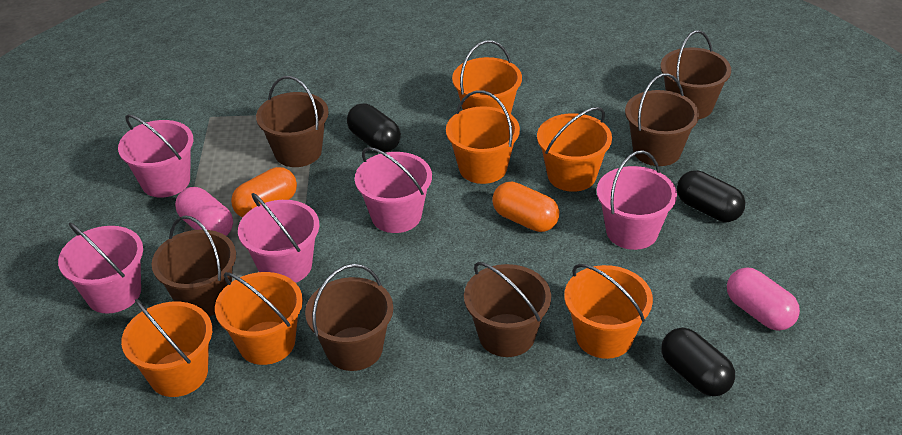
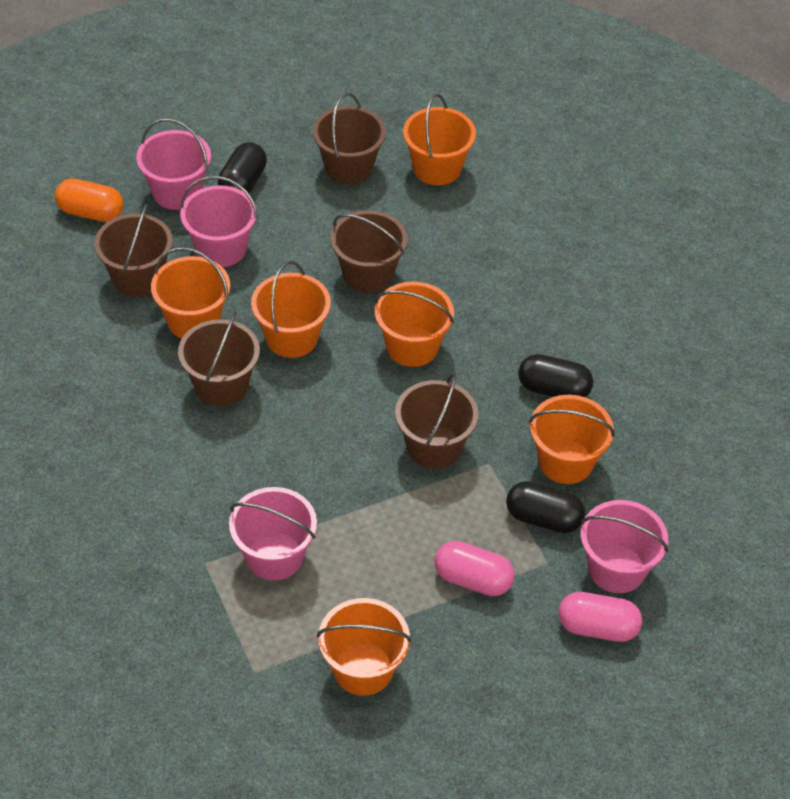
brown bucket: 6 -> 5
orange capsule: 2 -> 1
pink bucket: 5 -> 4

